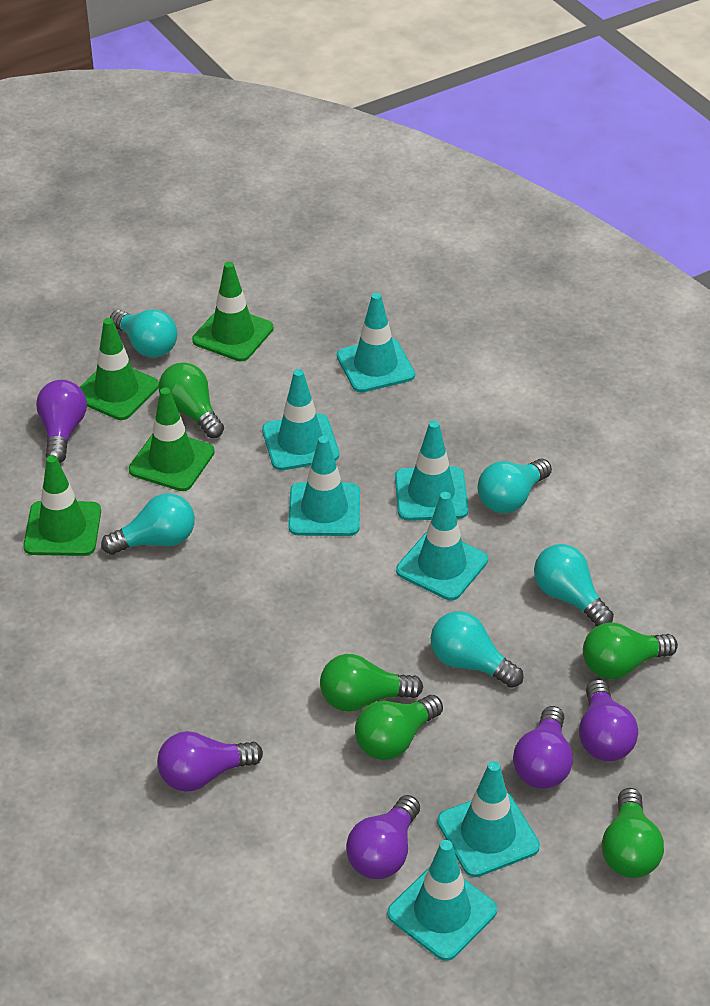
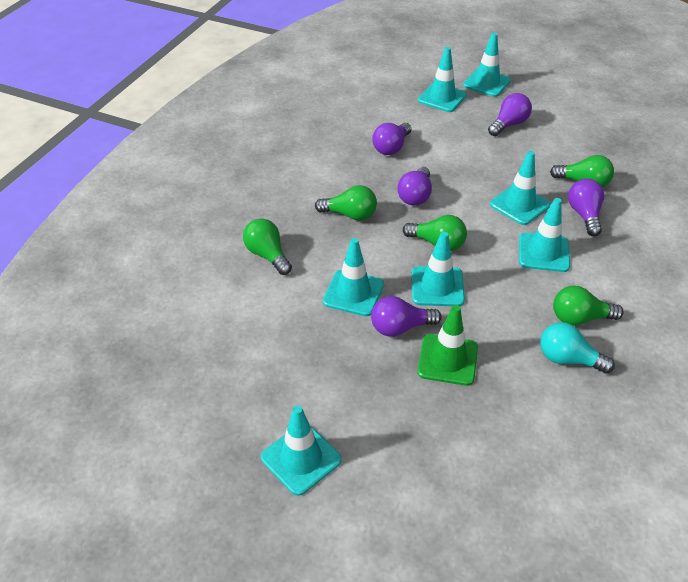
green traffic cone: 4 -> 1
turquoise light bulb: 5 -> 1

